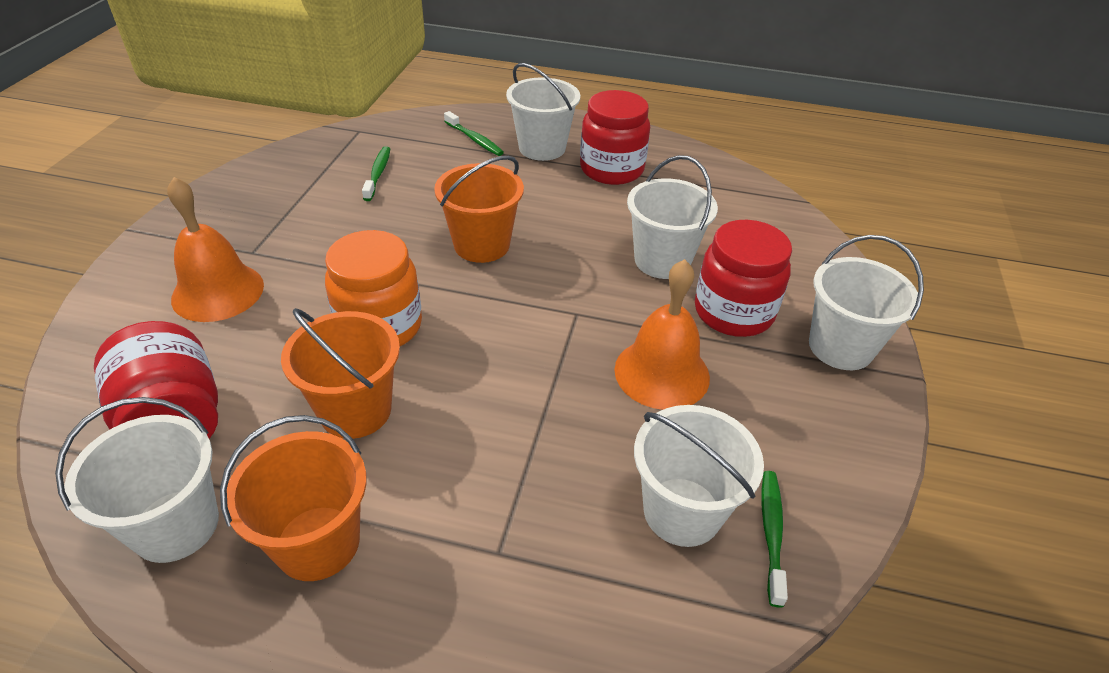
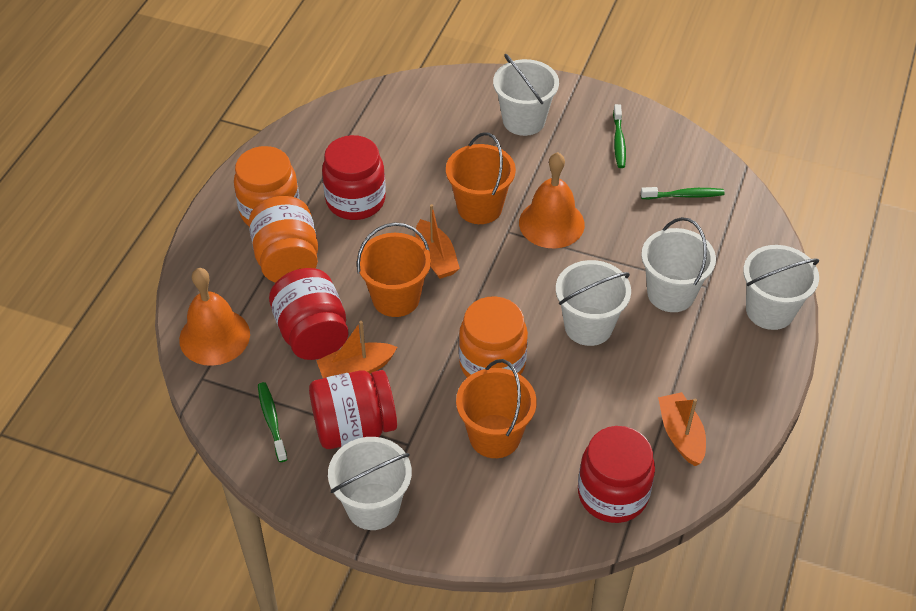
orange boat: 0 -> 3
orange jar: 1 -> 3
red jar: 3 -> 4

